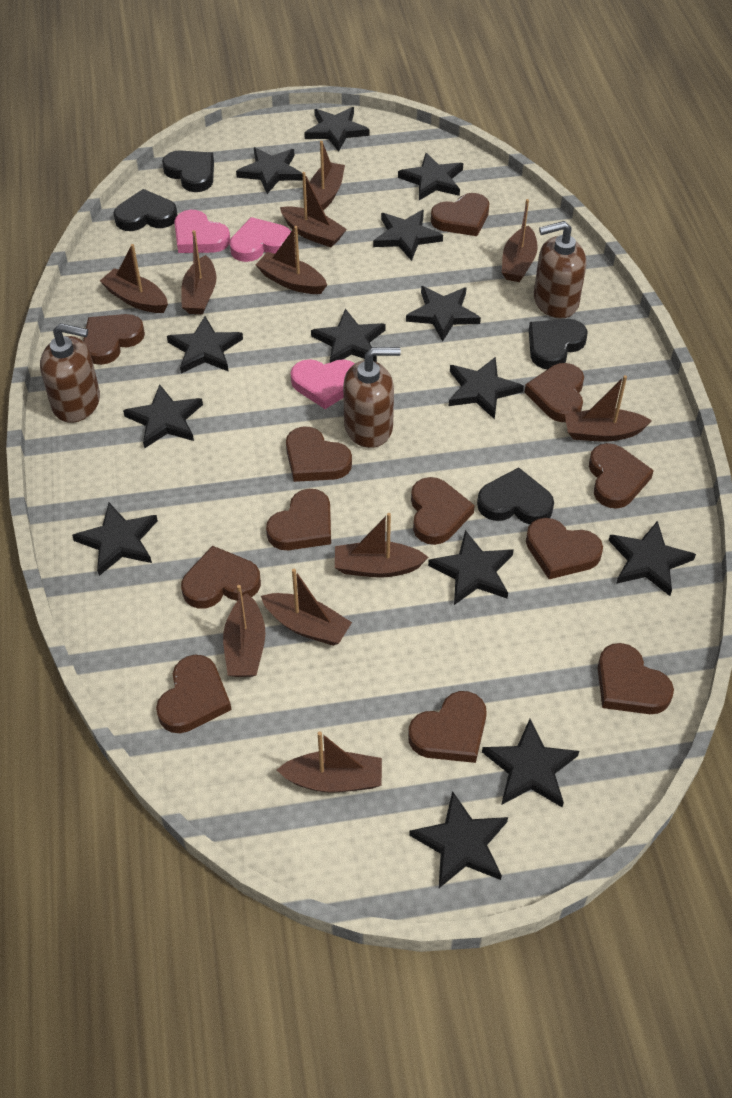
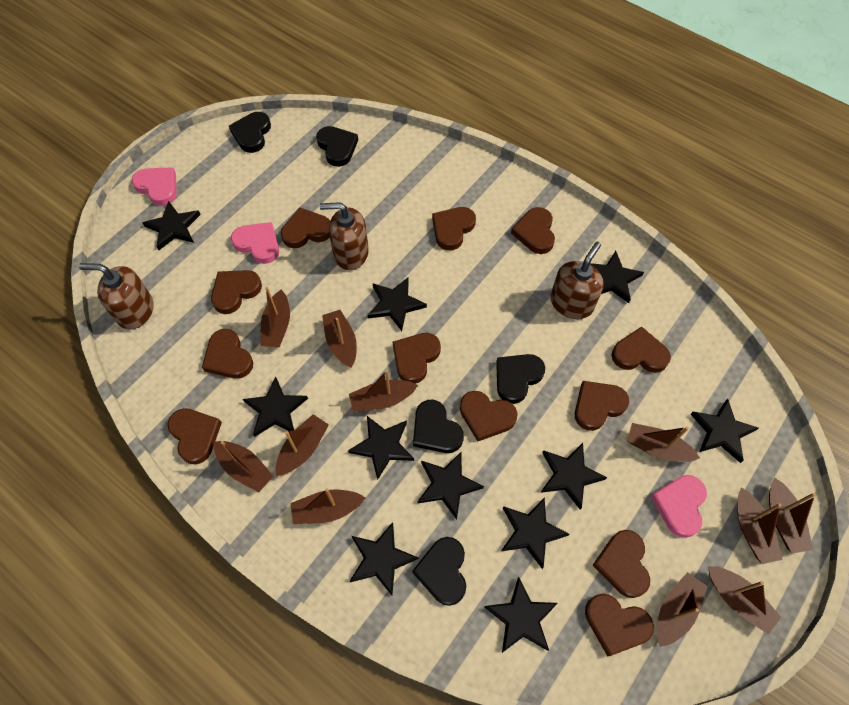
black heart: 4 -> 5
black star: 14 -> 11

